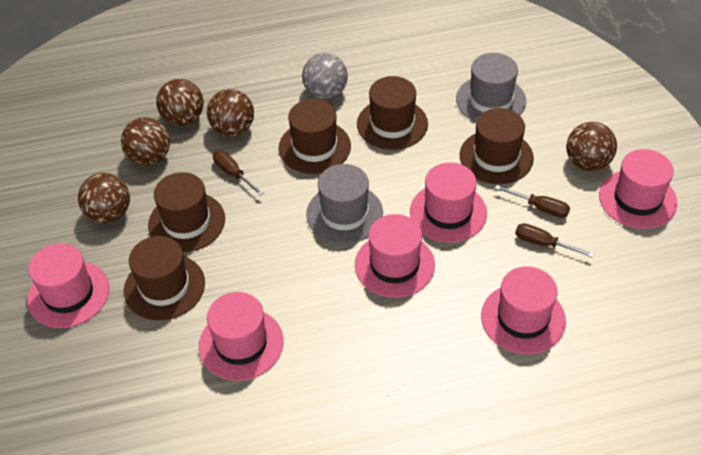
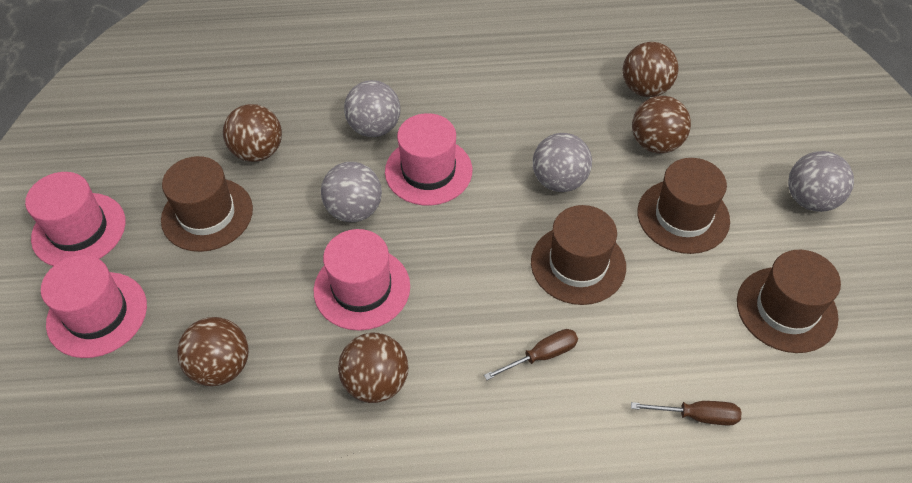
brown hat: 5 -> 4
brown screwdriver: 3 -> 2
grey ball: 1 -> 4
grey hat: 2 -> 0
pink hat: 6 -> 4

